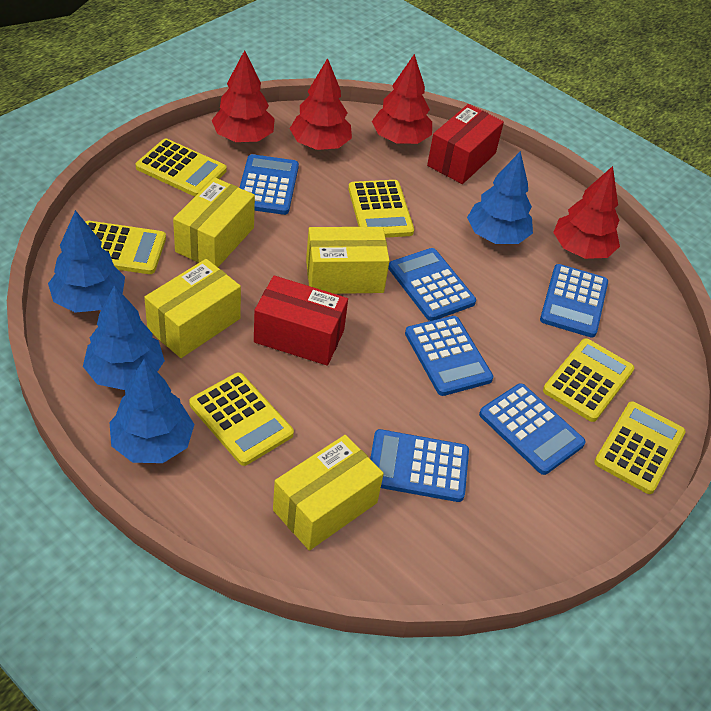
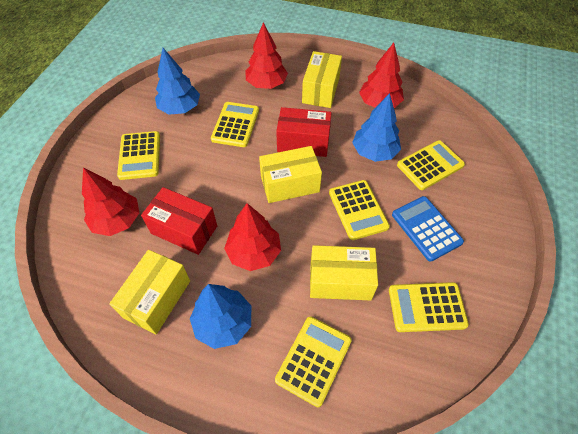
blue calculator: 6 -> 1
blue tree: 4 -> 3

